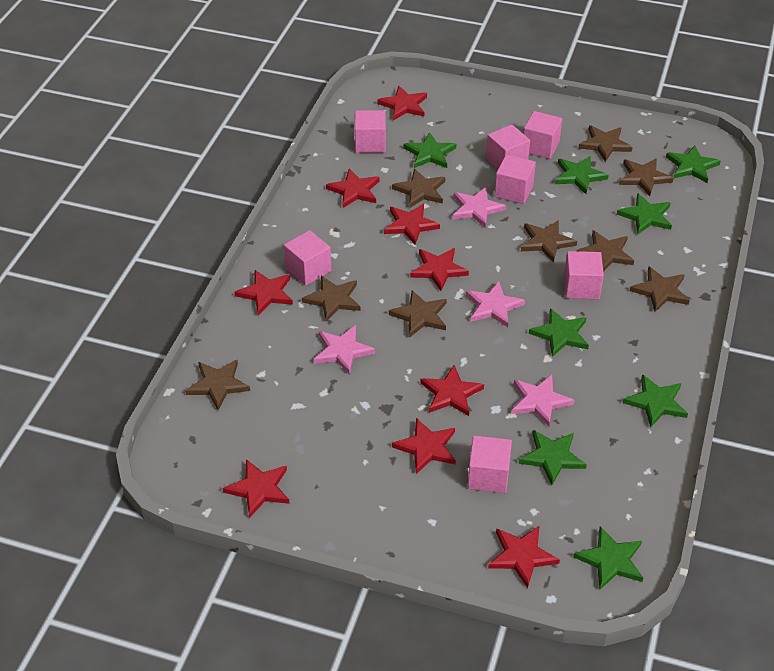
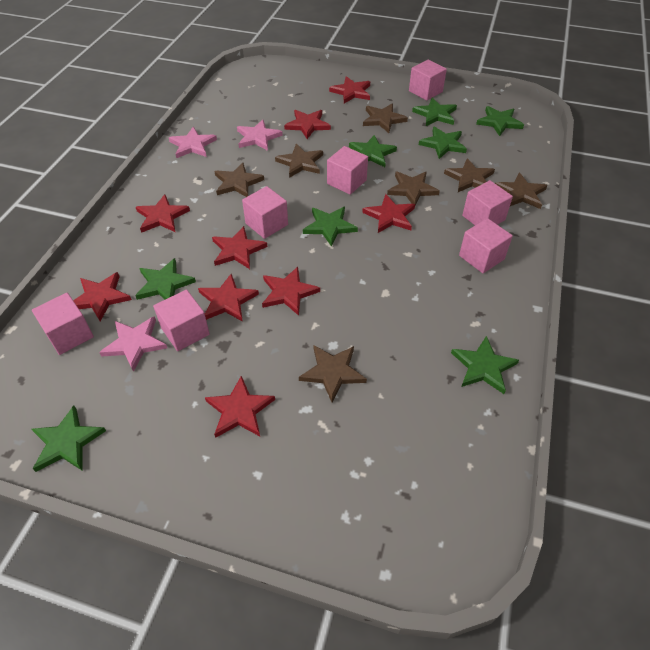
brown star: 9 -> 7
pink star: 4 -> 3

